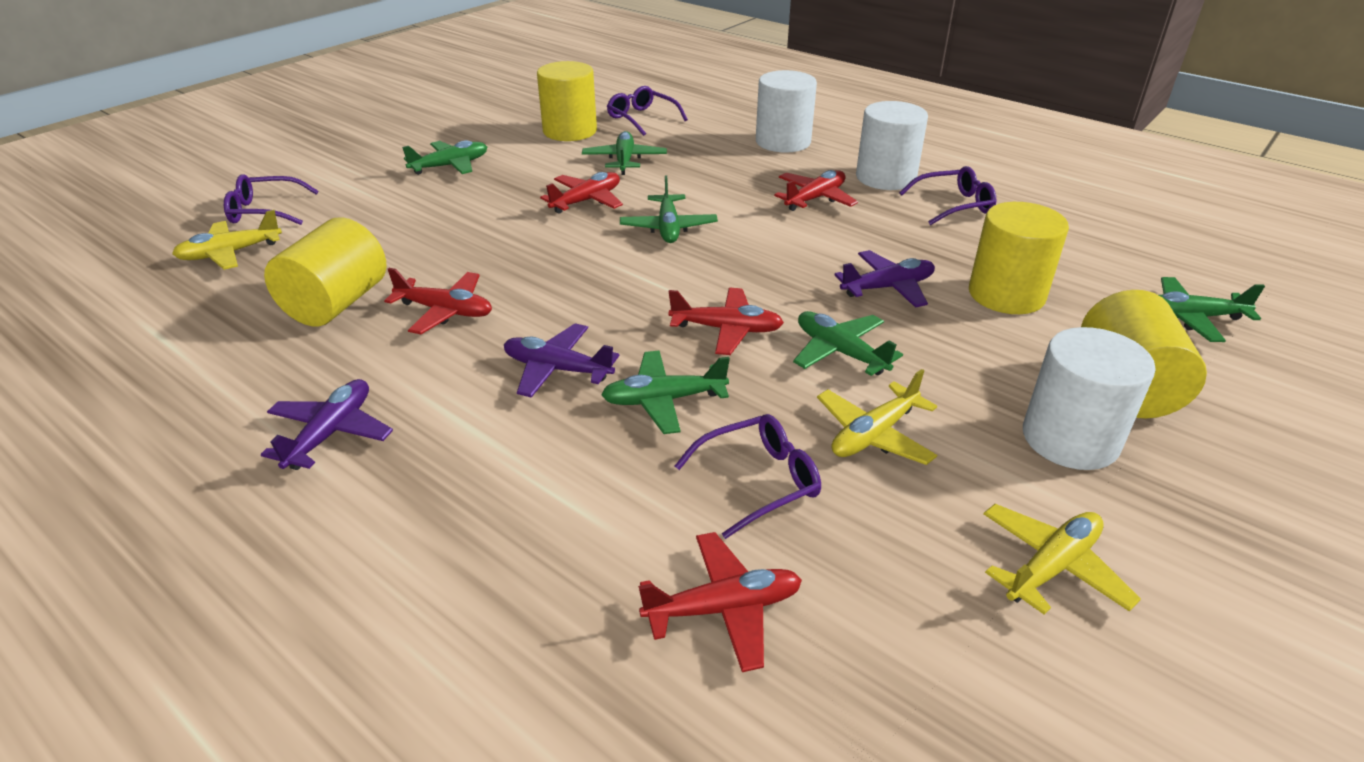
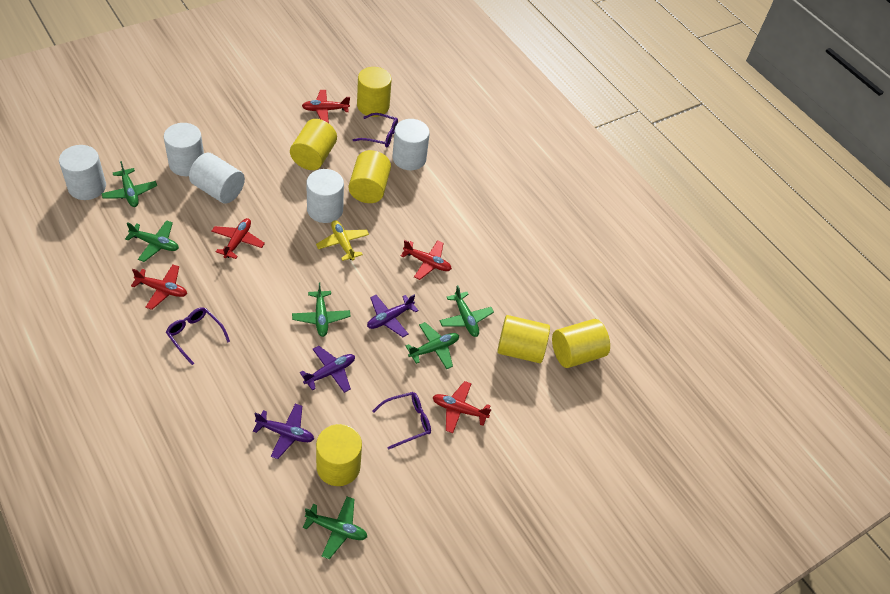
purple glasses: 4 -> 3
white cylinder: 3 -> 5
yellow cylinder: 4 -> 6
yellow plane: 3 -> 1

